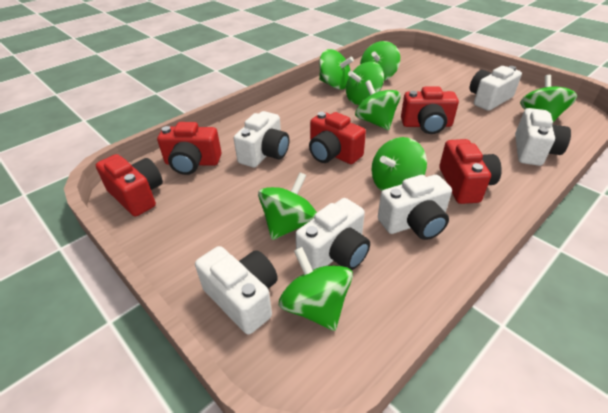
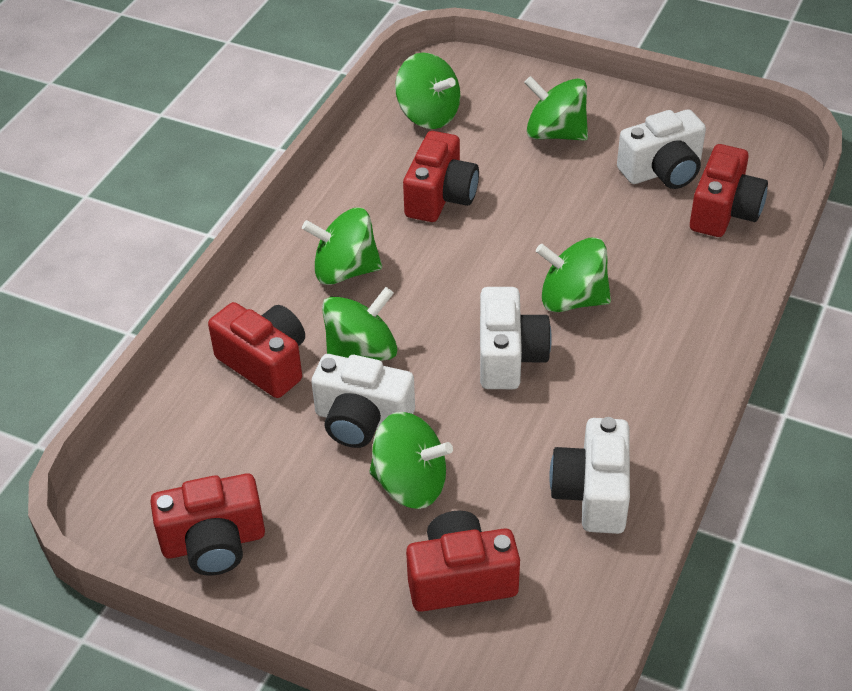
green spinning top: 8 -> 6
white camera: 6 -> 4

